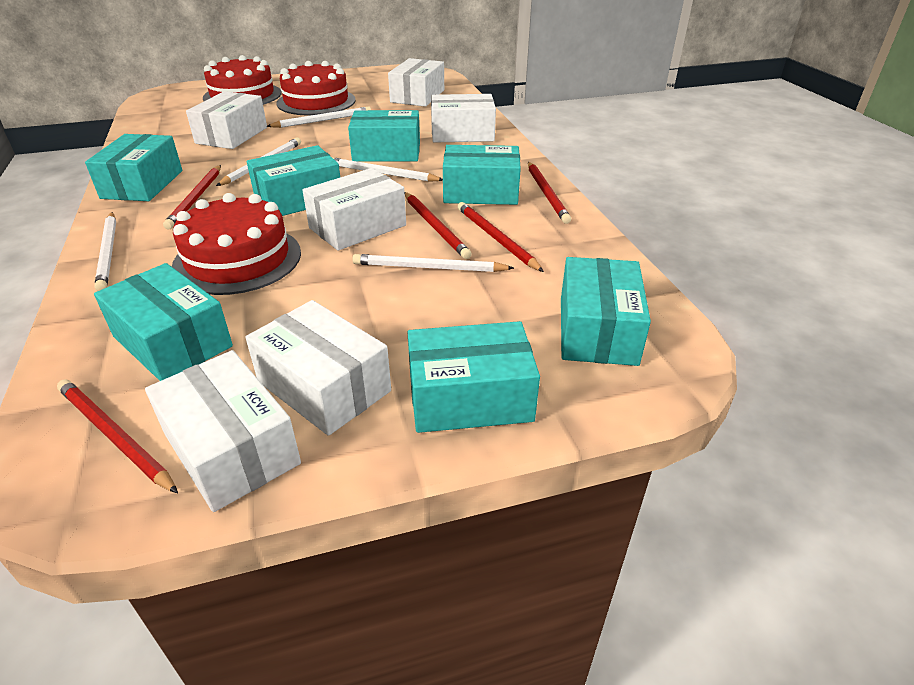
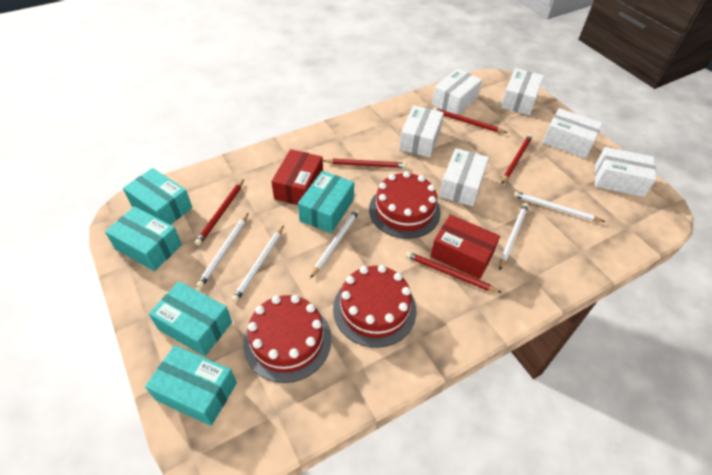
red box: 0 -> 2
turquoise box: 7 -> 5

